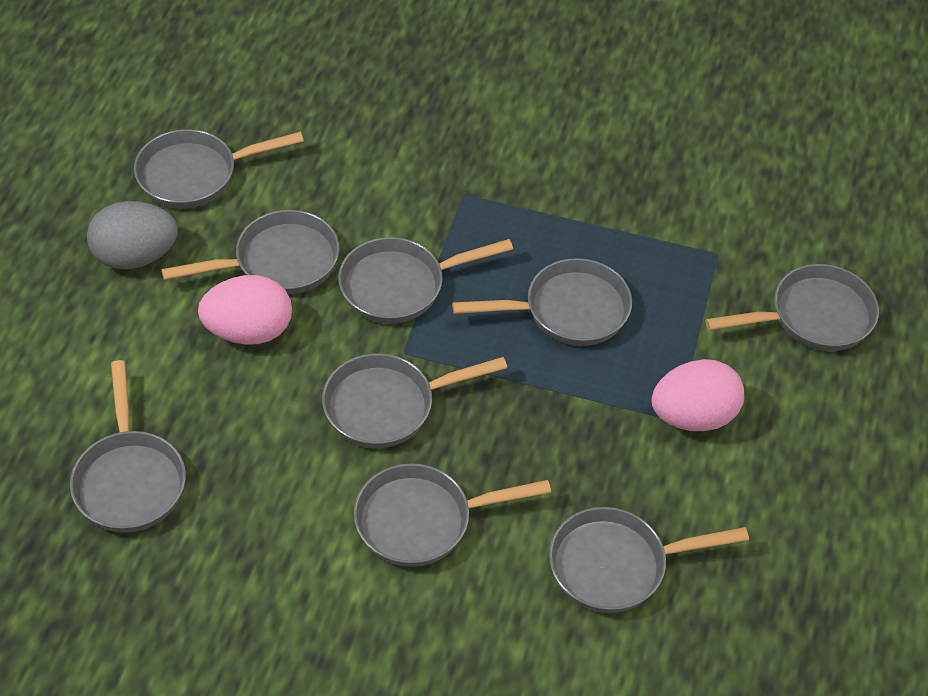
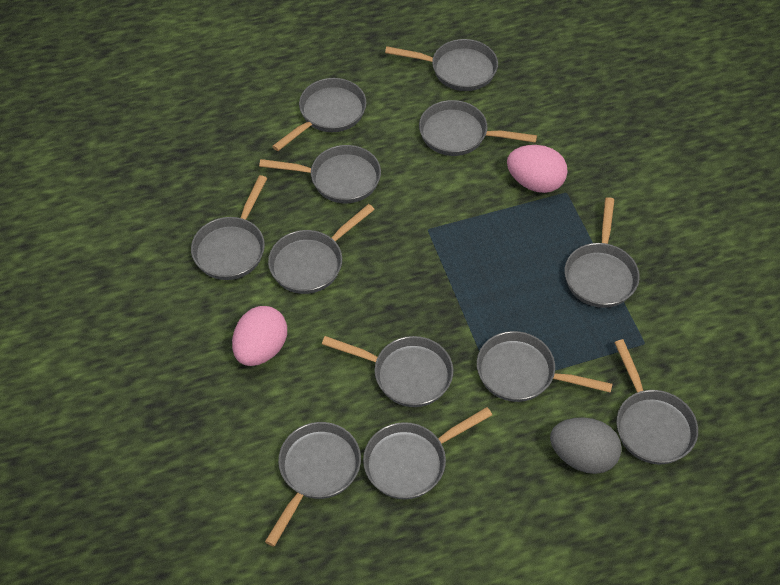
grey pan: 9 -> 12

